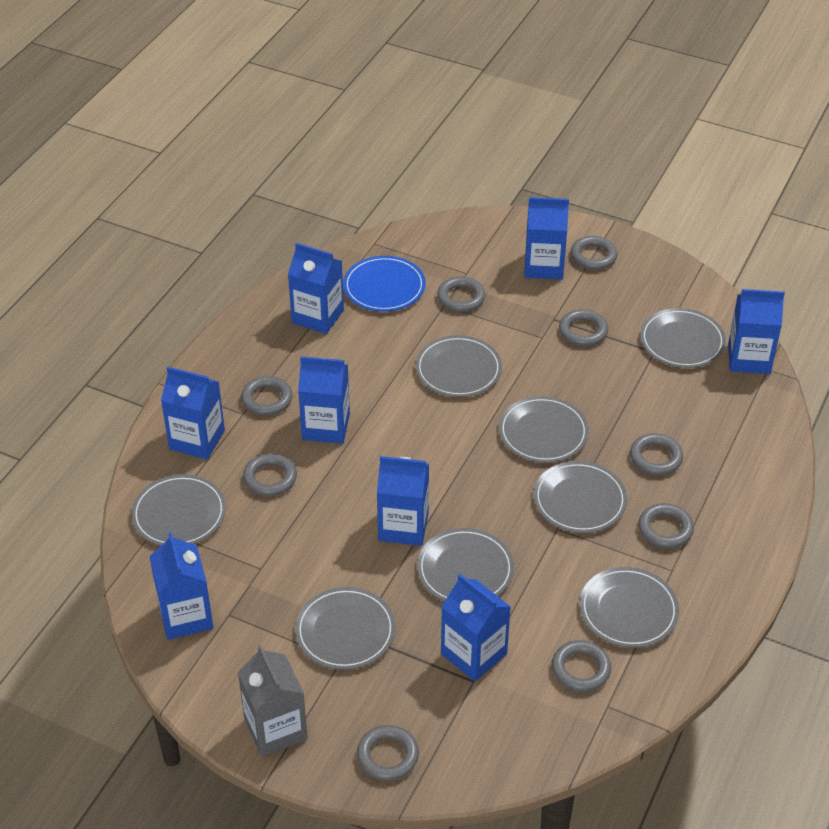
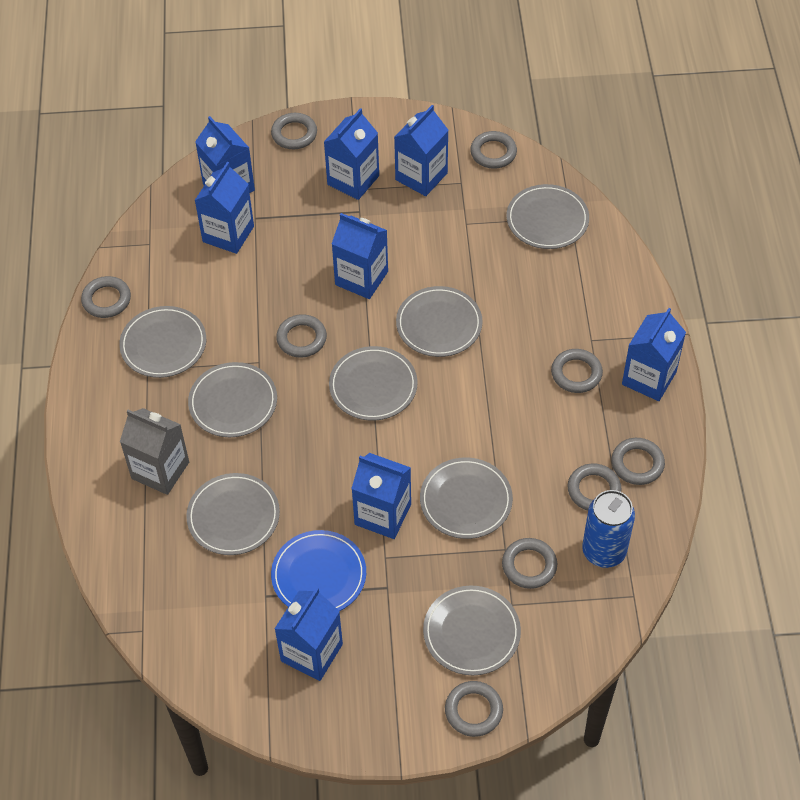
blue can: 0 -> 1

